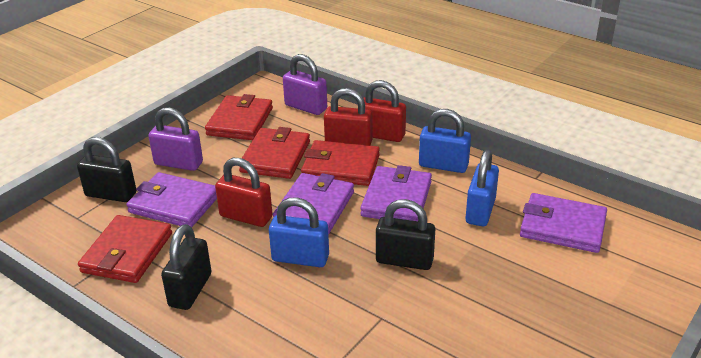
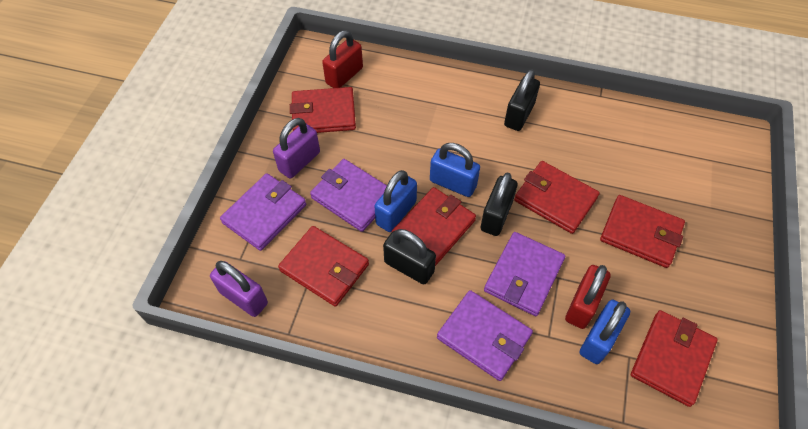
red padlock: 3 -> 2
red wallet: 4 -> 6

